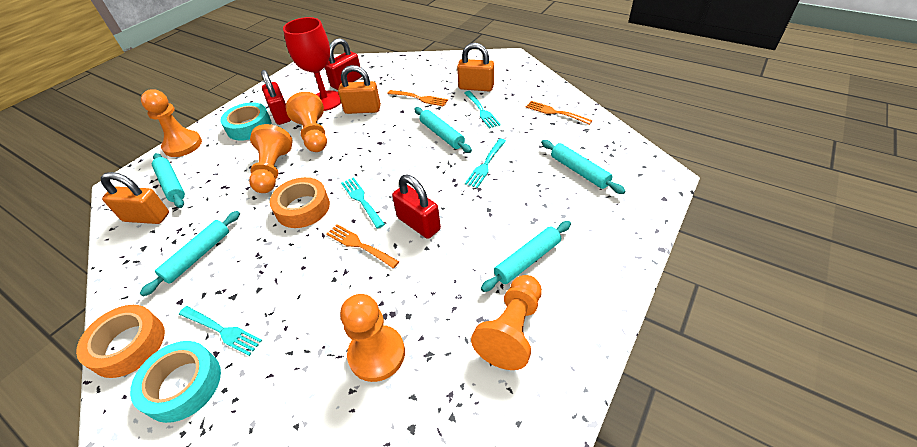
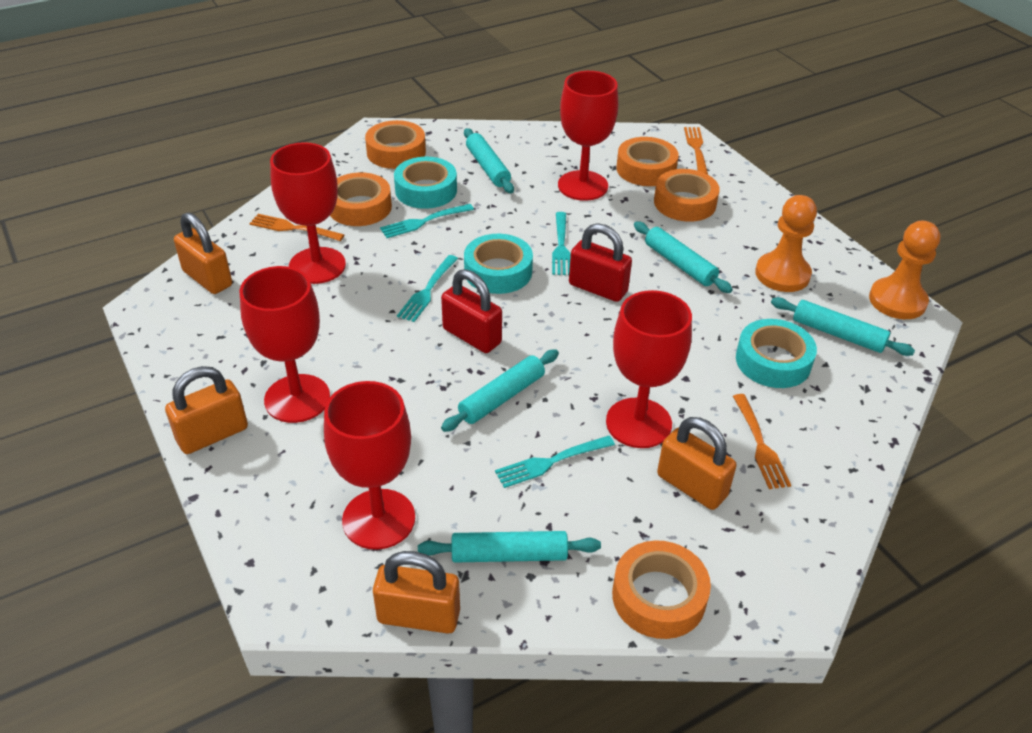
orange padlock: 3 -> 4
orange pawn: 5 -> 2
orange tape: 2 -> 5
red goblet: 1 -> 5
red padlock: 3 -> 2
turquoise tape: 2 -> 3

